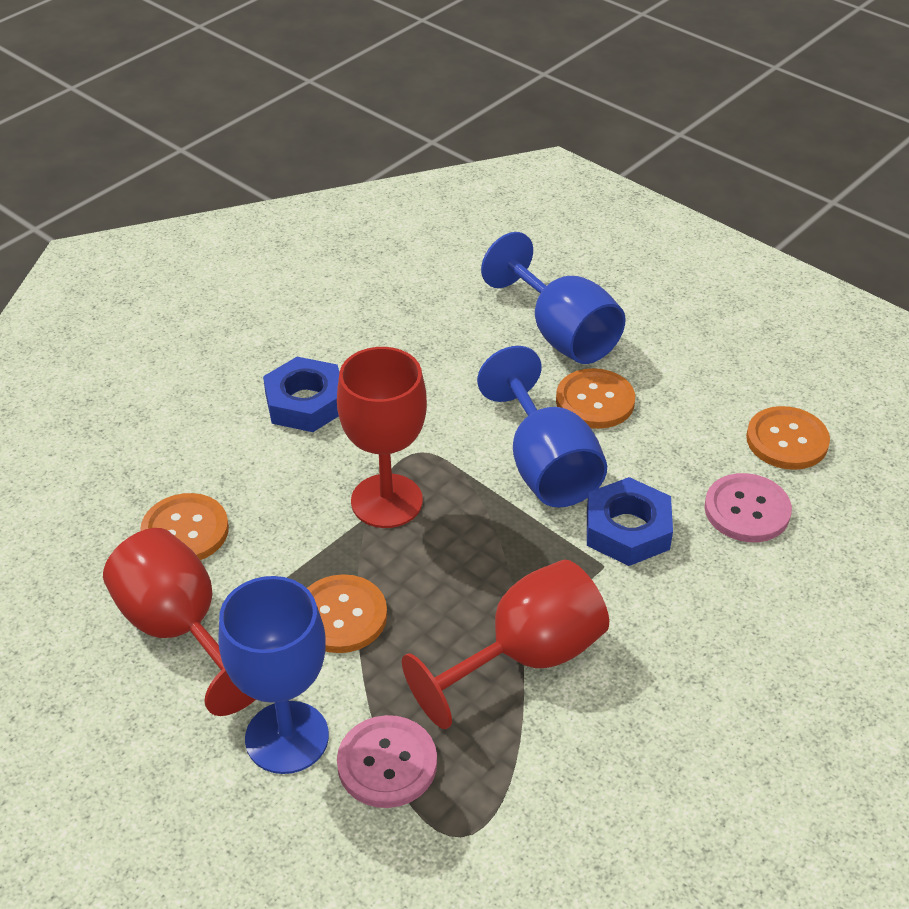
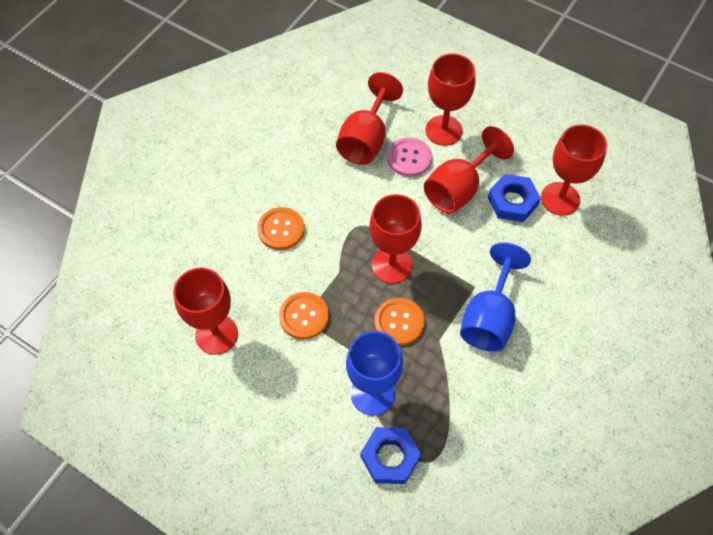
blue goblet: 3 -> 2
orange button: 4 -> 3
pink button: 2 -> 1
red goblet: 3 -> 6

